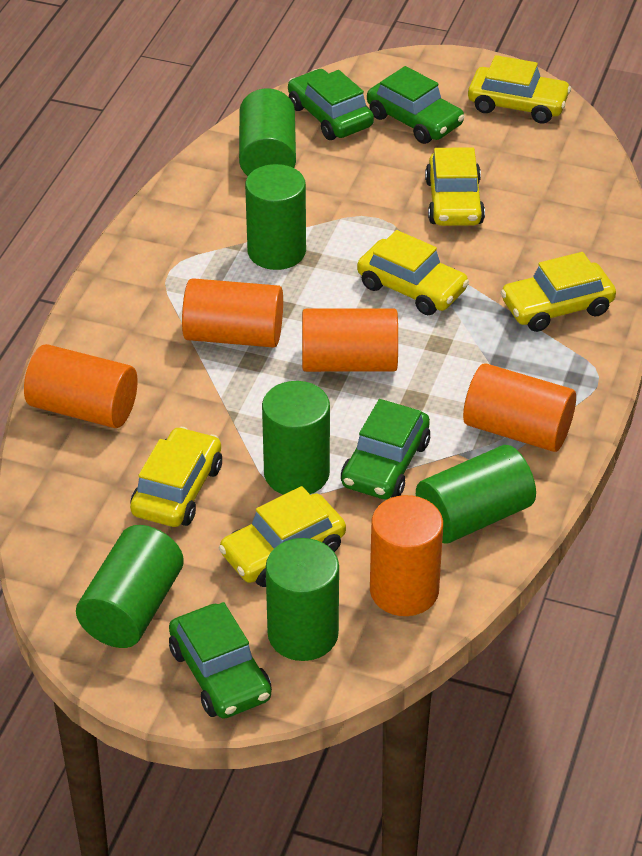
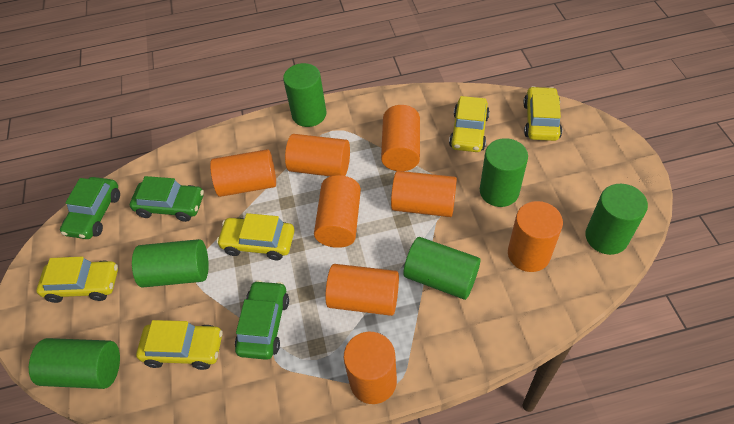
green car: 4 -> 3
orange cylinder: 5 -> 8
yellow car: 6 -> 5

